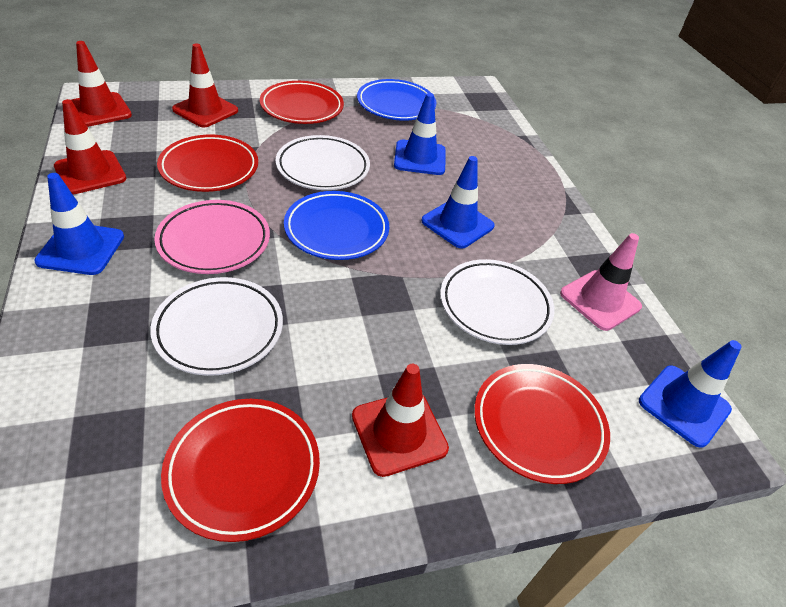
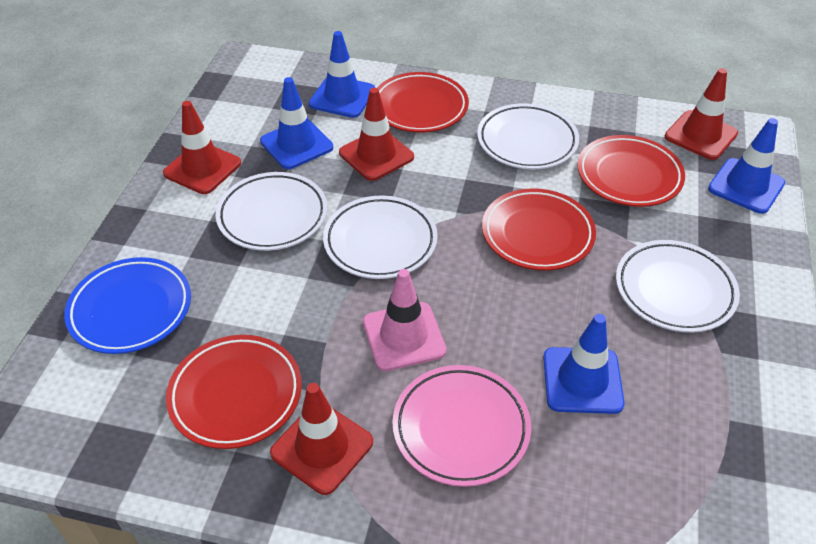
blue plate: 2 -> 1
white plate: 3 -> 4

